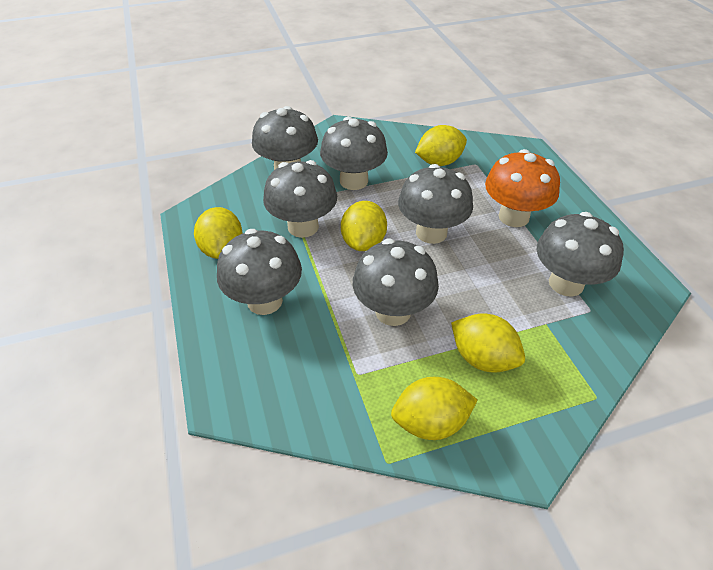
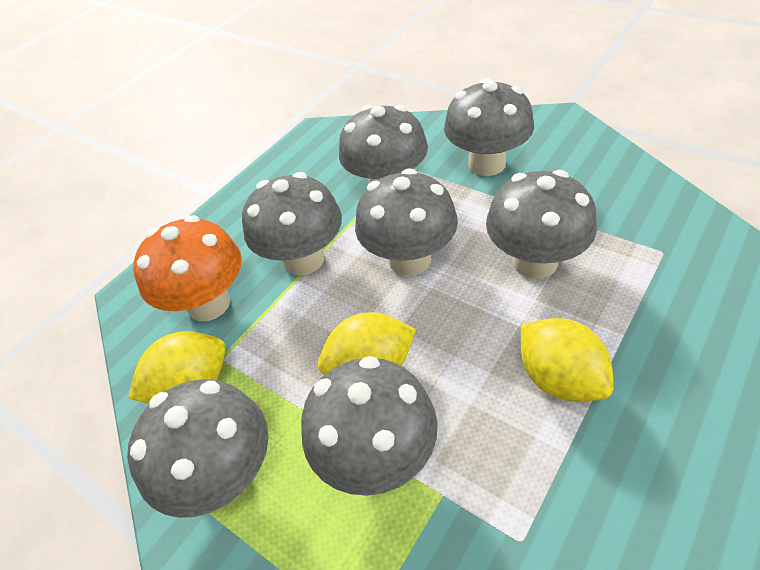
yellow lemon: 5 -> 3

